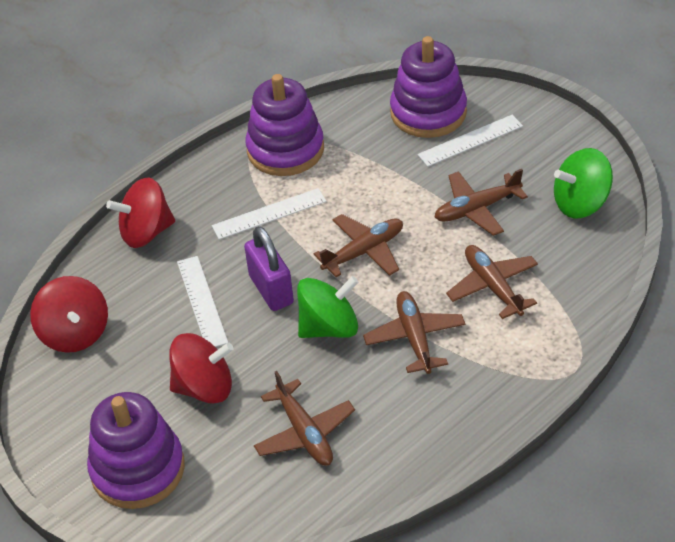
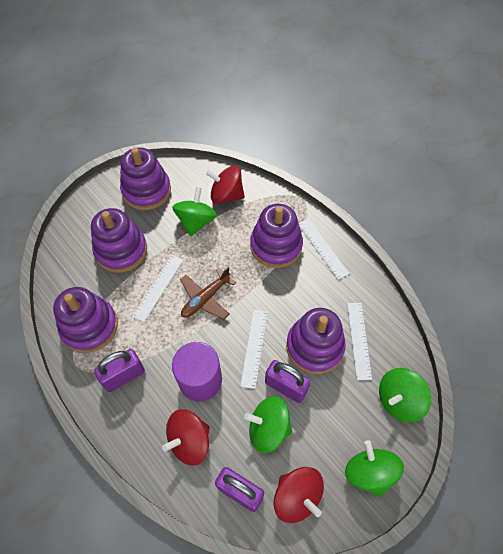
brown plane: 5 -> 1
green spinning top: 2 -> 4
purple cylinder: 0 -> 1
purple padlock: 1 -> 3
purple stacking toy: 3 -> 5
white ruler: 3 -> 4

